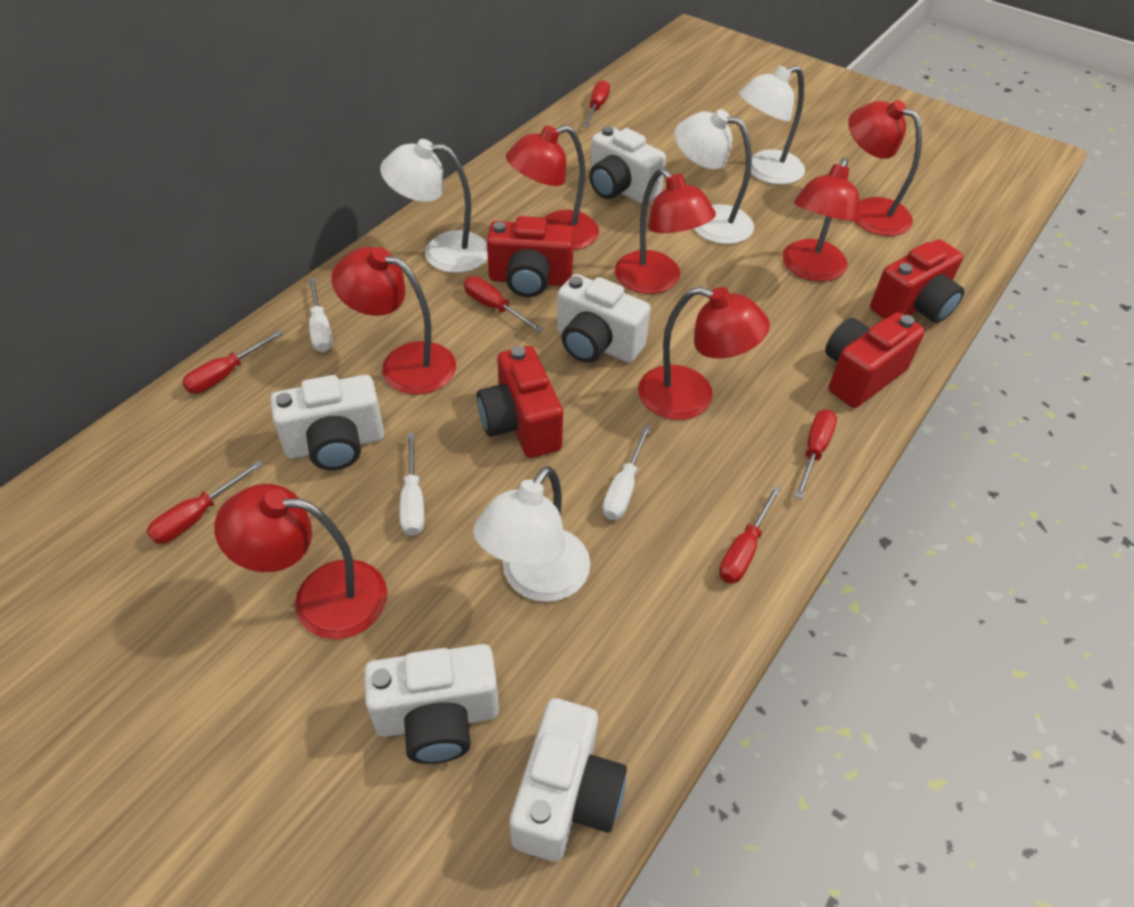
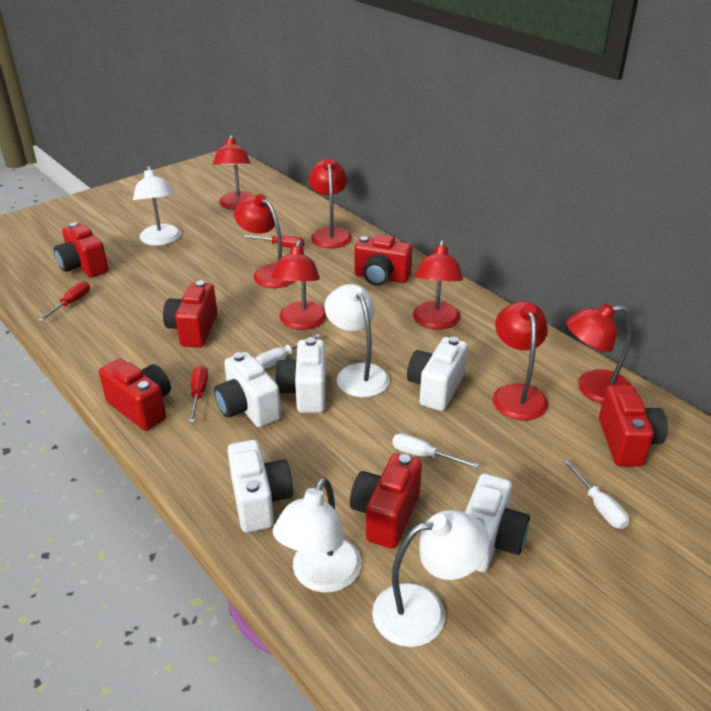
red camera: 4 -> 6
red screwdriver: 6 -> 3

